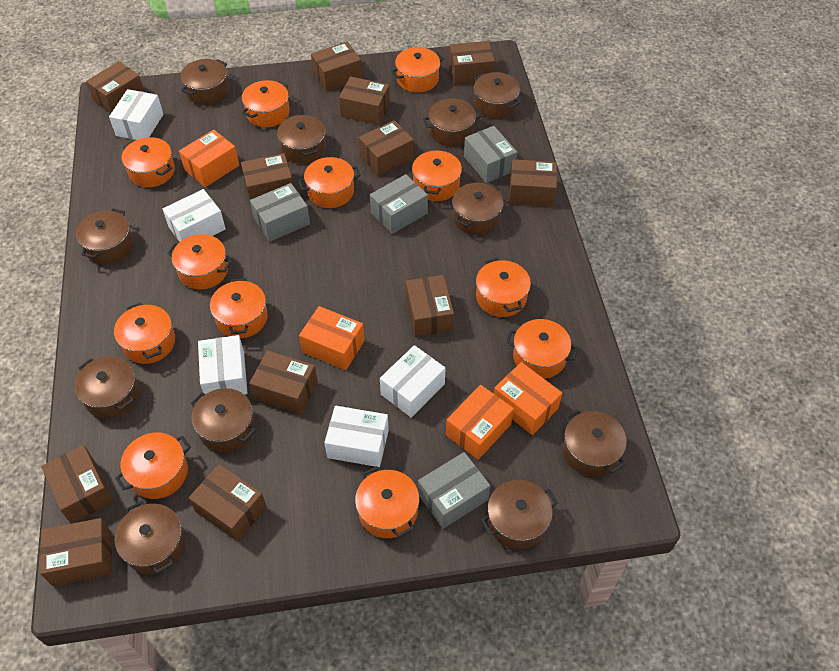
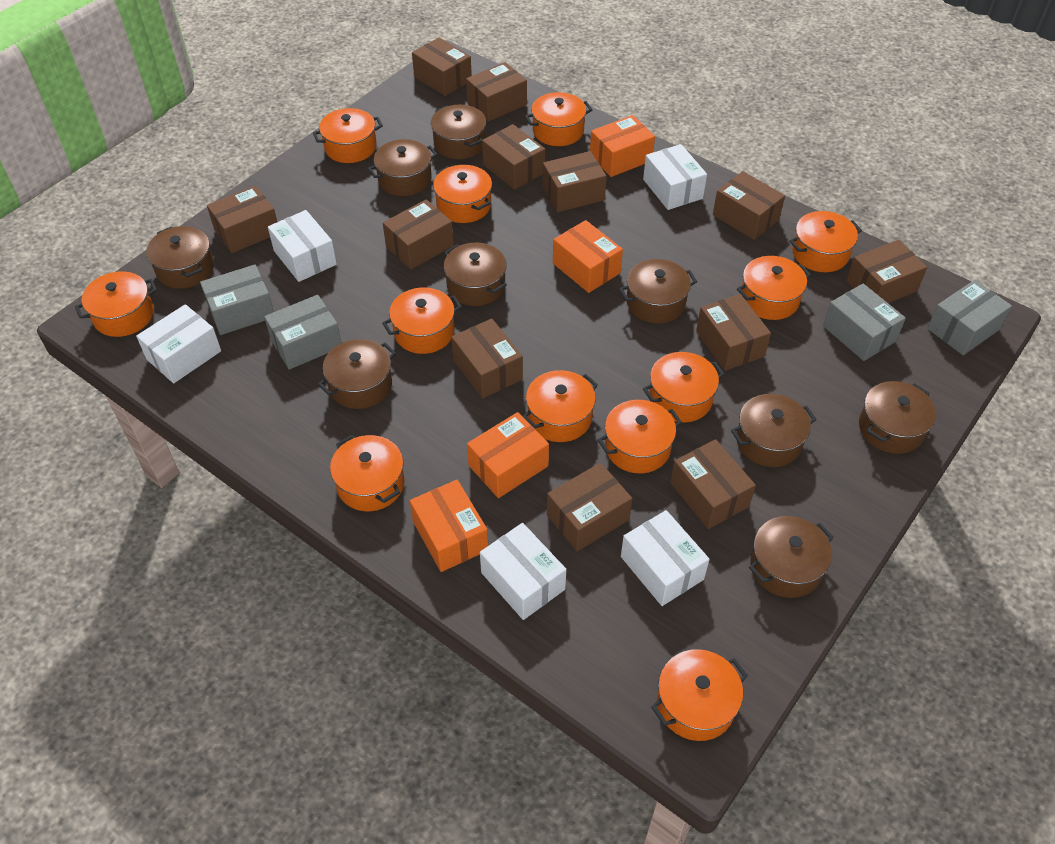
brown pot: 11 -> 9

